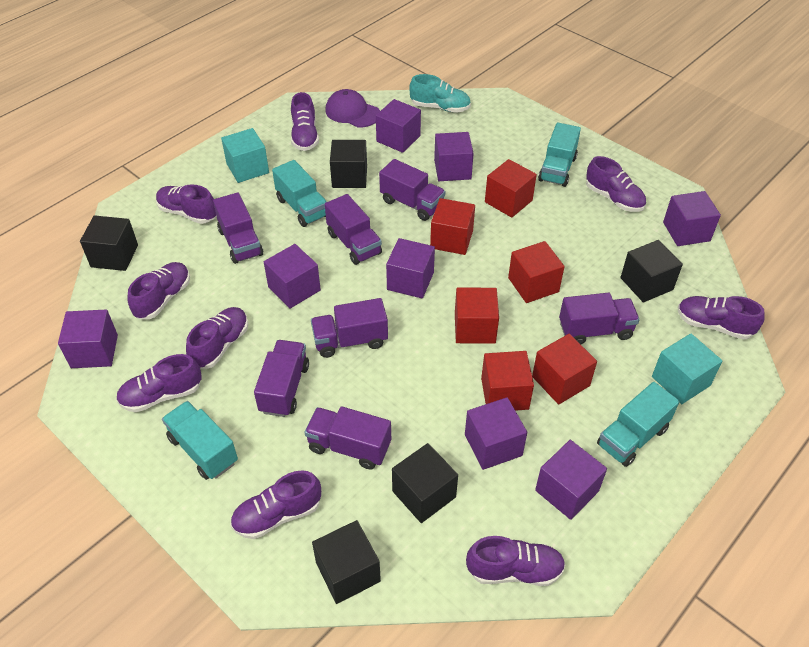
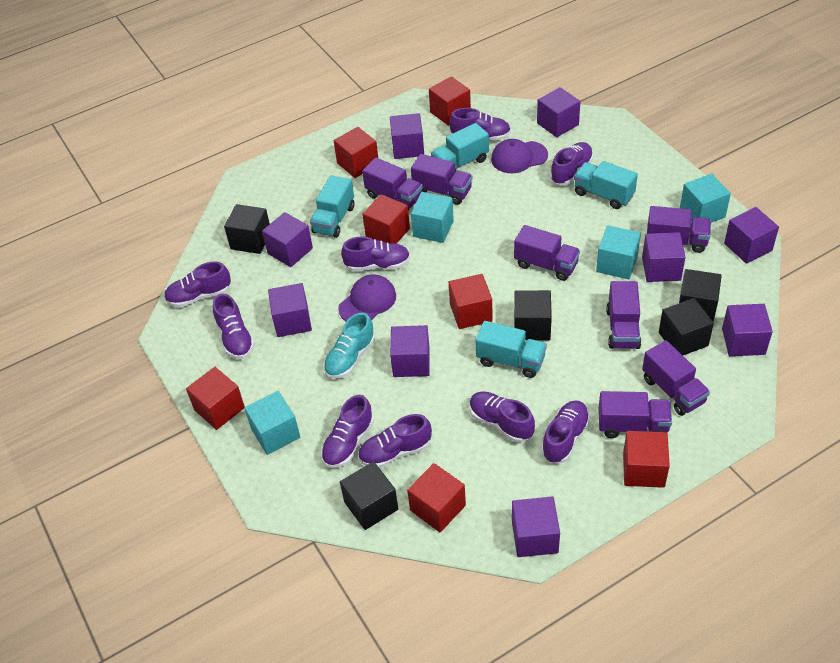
purple cap: 1 -> 2
purple cube: 8 -> 9
red cube: 6 -> 7
turquoise cube: 2 -> 4

